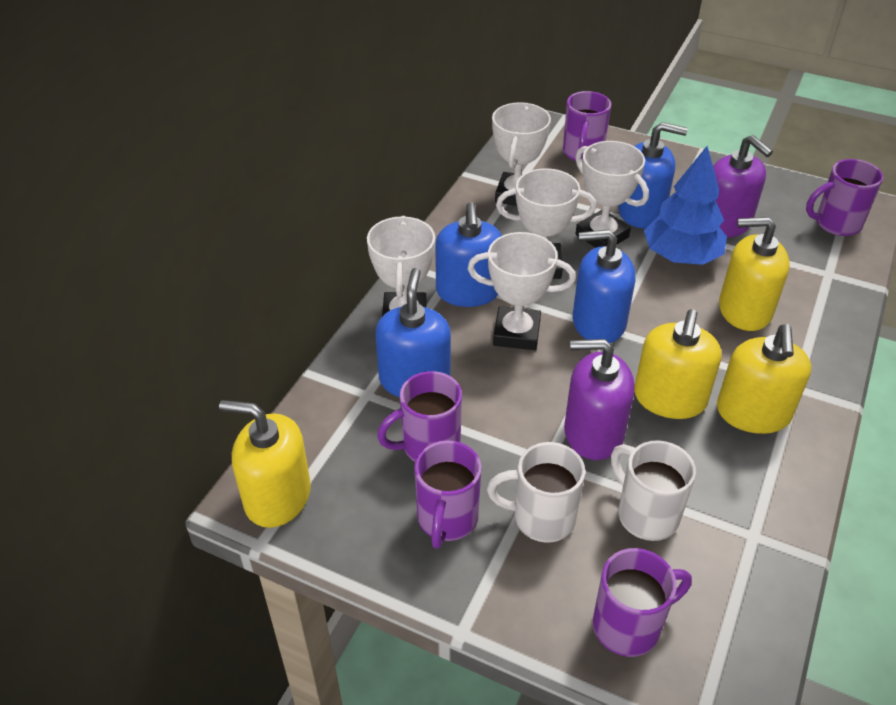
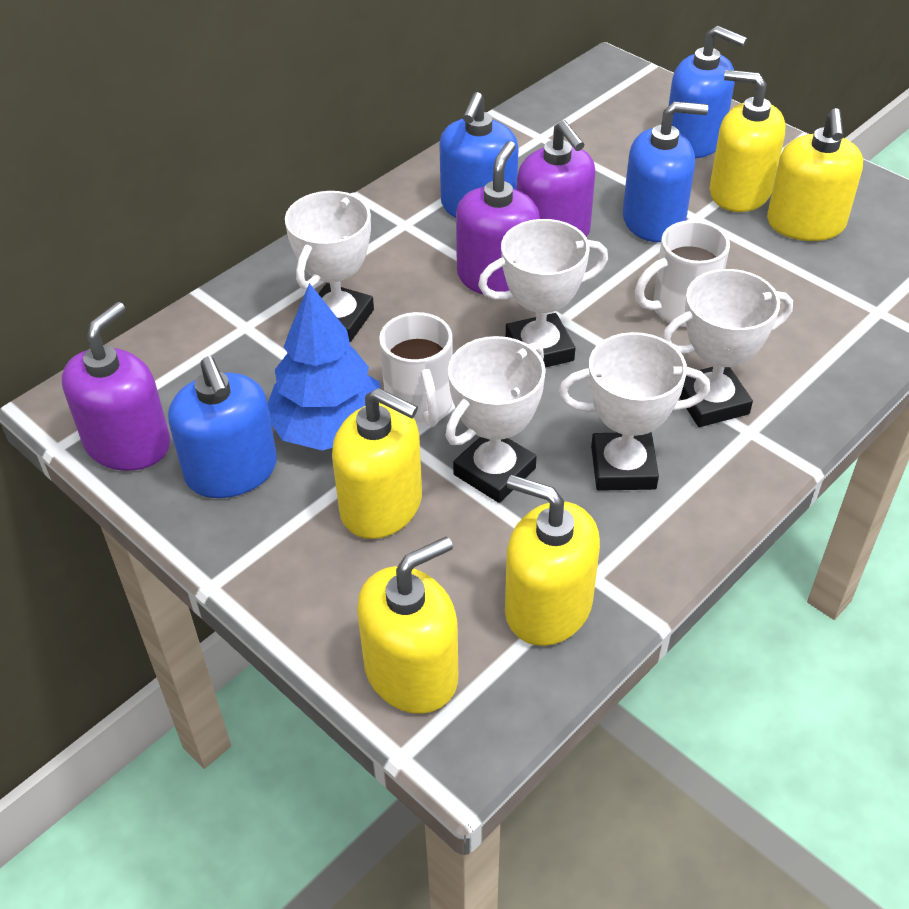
purple mug: 5 -> 0
purple soap dispenser: 2 -> 3
yellow soap dispenser: 4 -> 5

